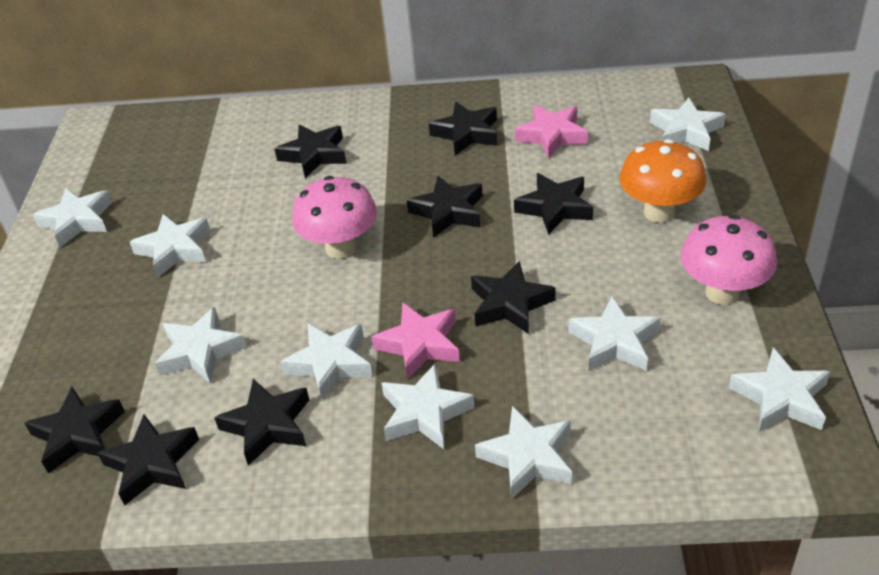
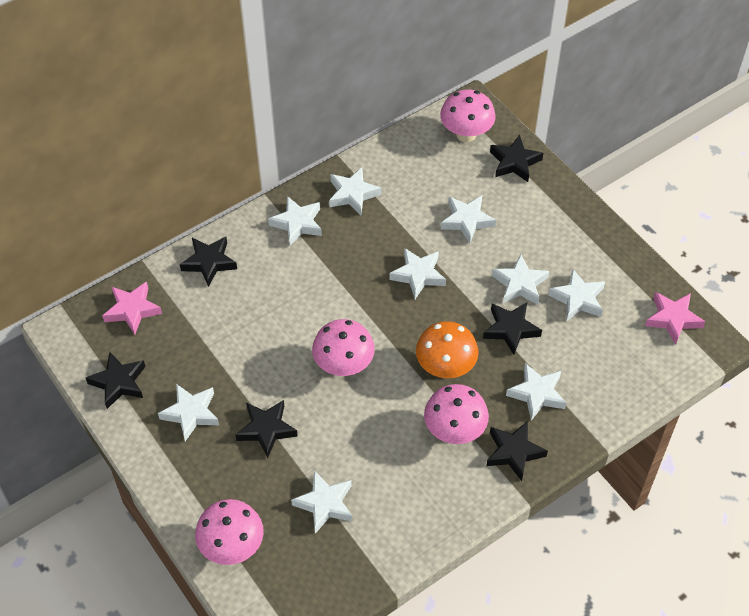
black star: 8 -> 6
pink mushroom: 2 -> 4

